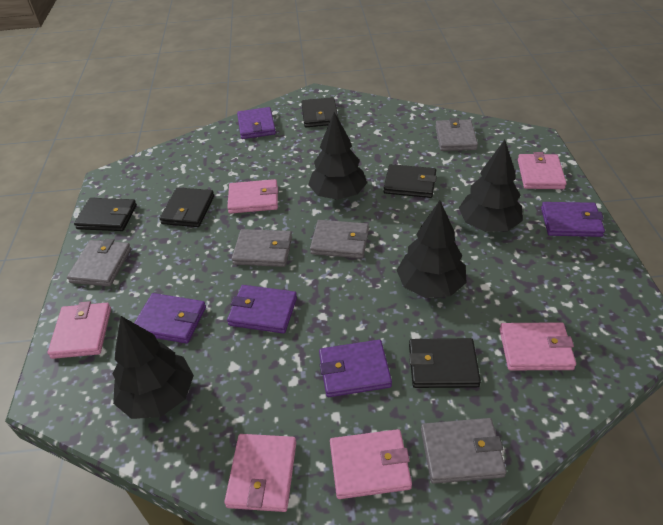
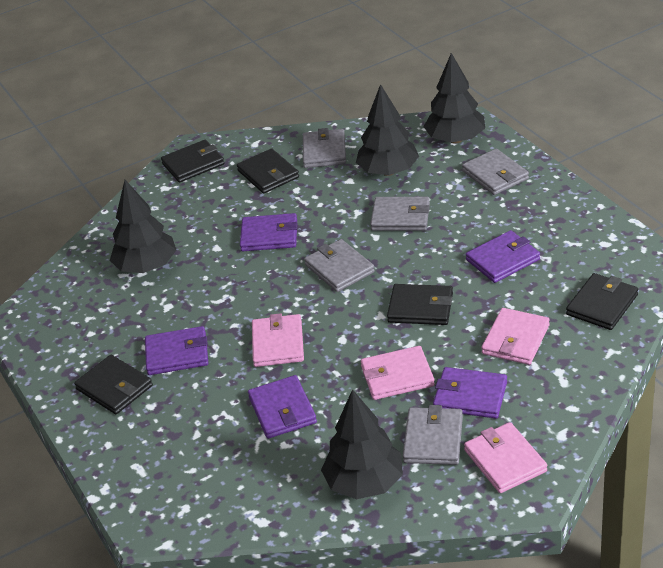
pink wallet: 6 -> 4

